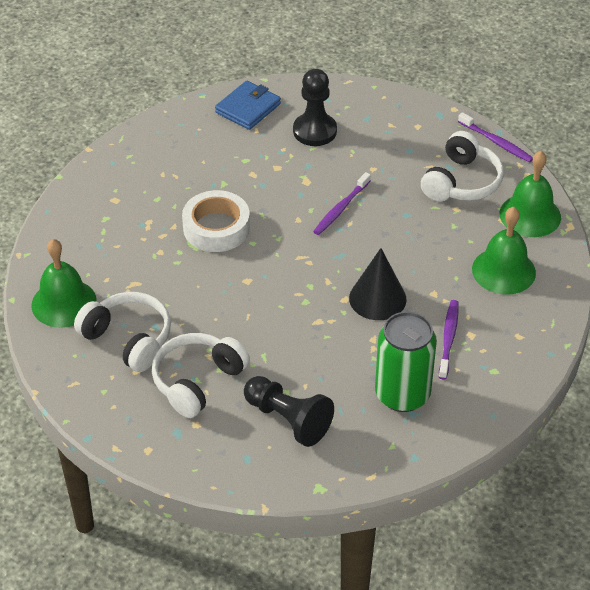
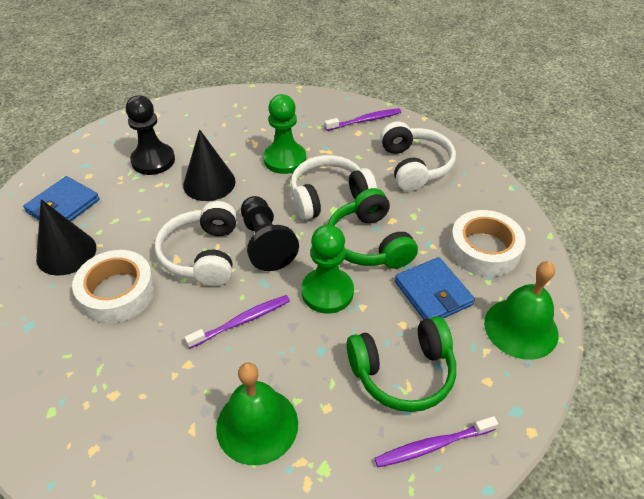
black cone: 1 -> 2
blue wallet: 1 -> 2
green bell: 3 -> 2
green can: 1 -> 0
green headphones: 0 -> 2
green pawn: 0 -> 2
white tape: 1 -> 2

